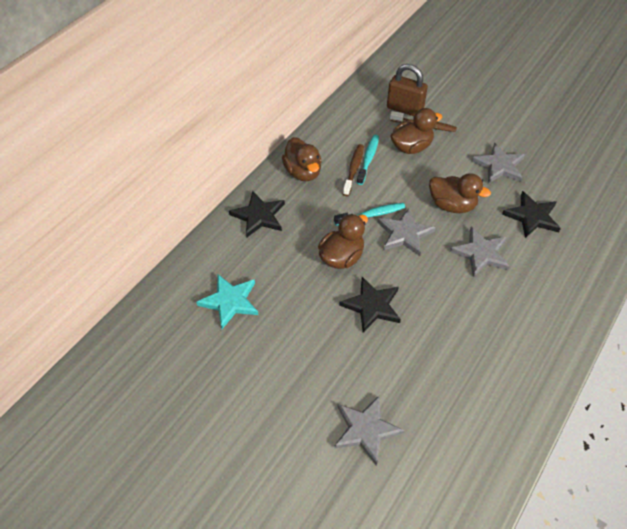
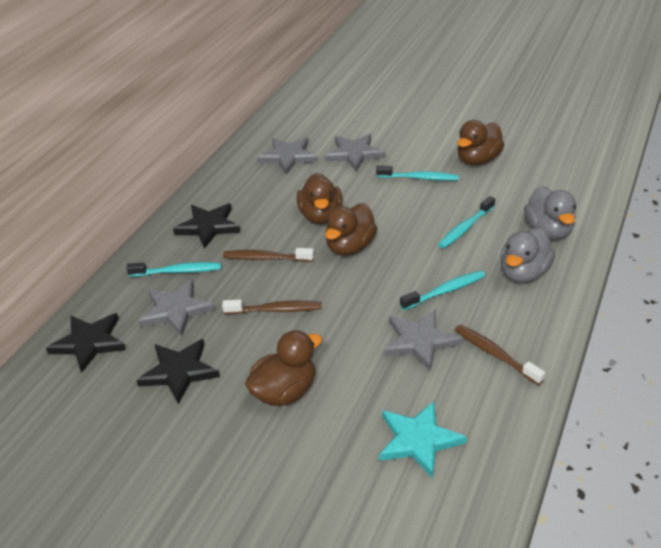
brown padlock: 1 -> 0
brown toothbrush: 2 -> 3
grey duck: 0 -> 2
turquoise toothbrush: 2 -> 4

